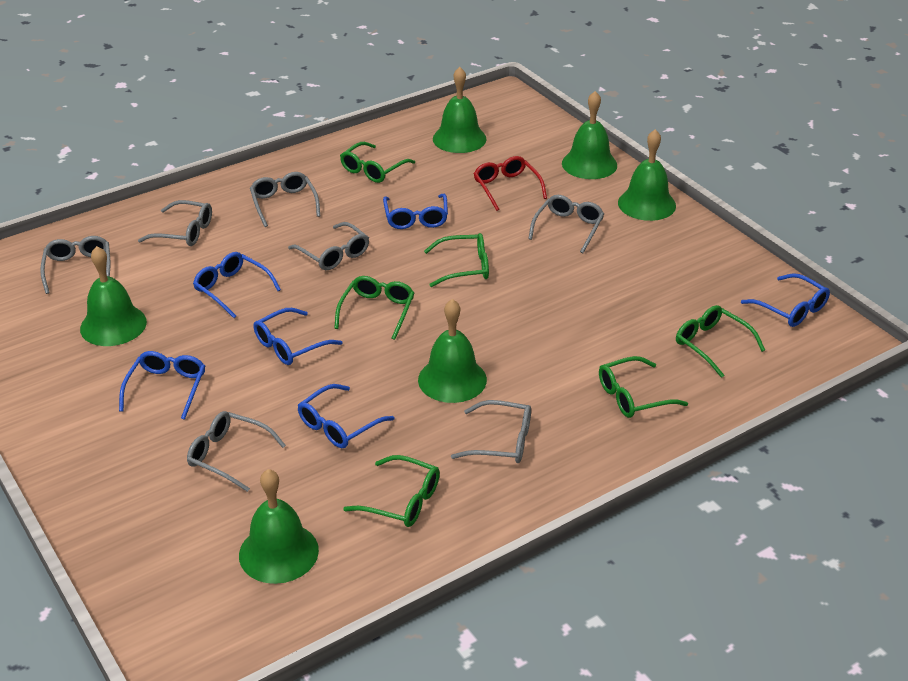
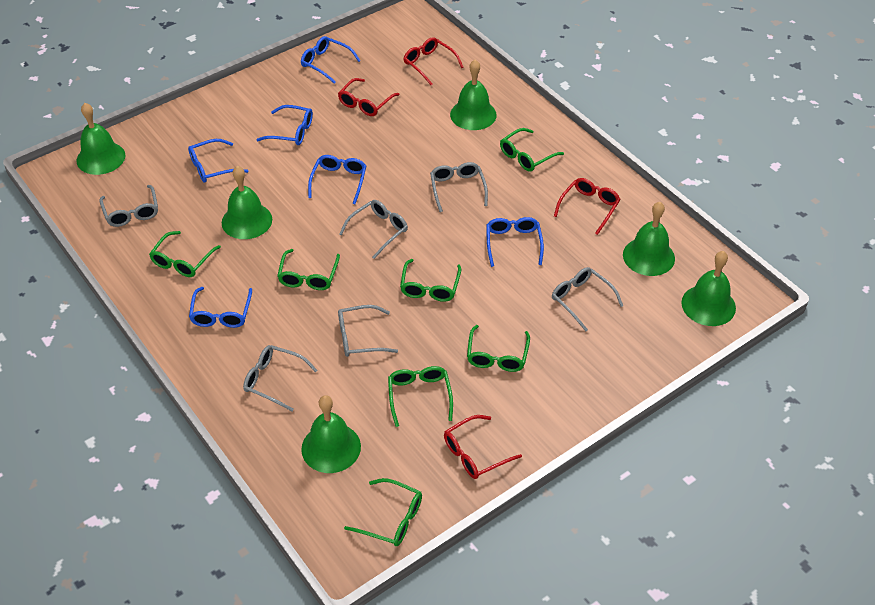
green glasses: 6 -> 7
grey glasses: 7 -> 6
red glasses: 1 -> 4

